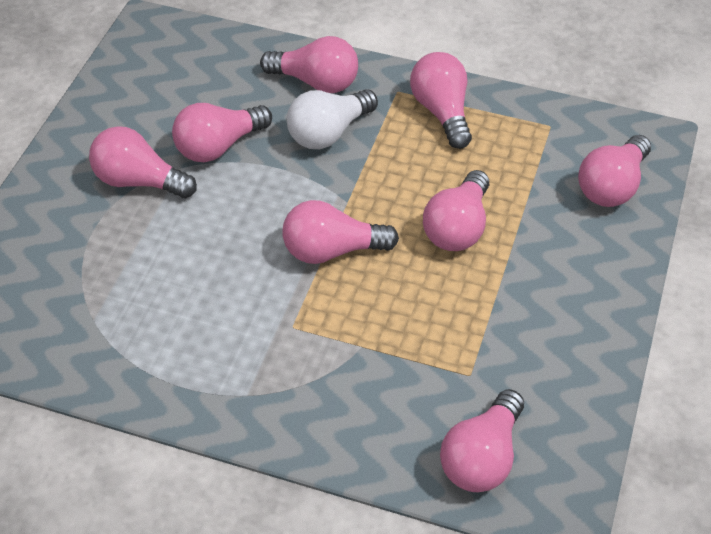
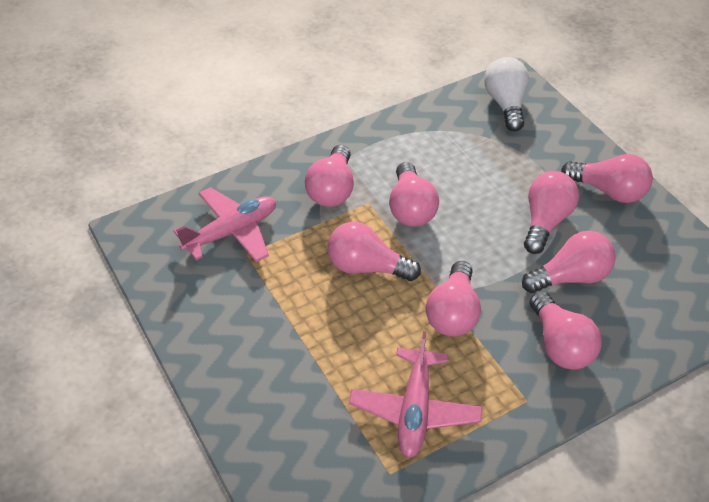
pink plane: 0 -> 2

